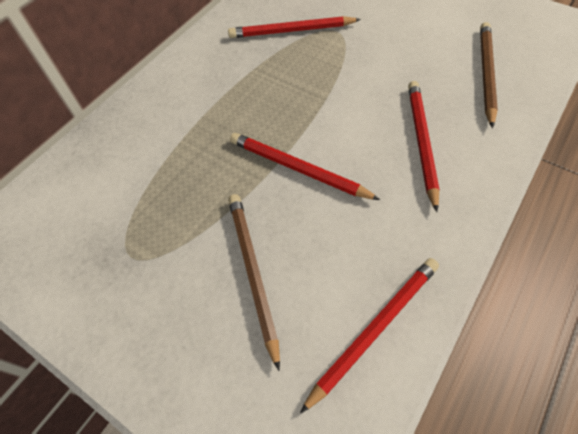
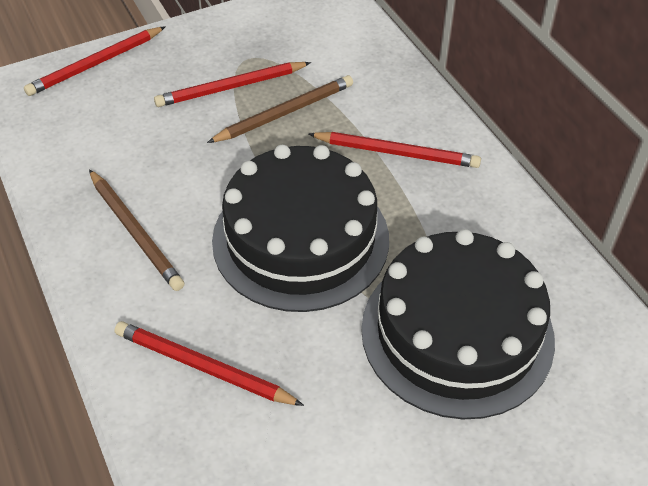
black cake: 0 -> 2

